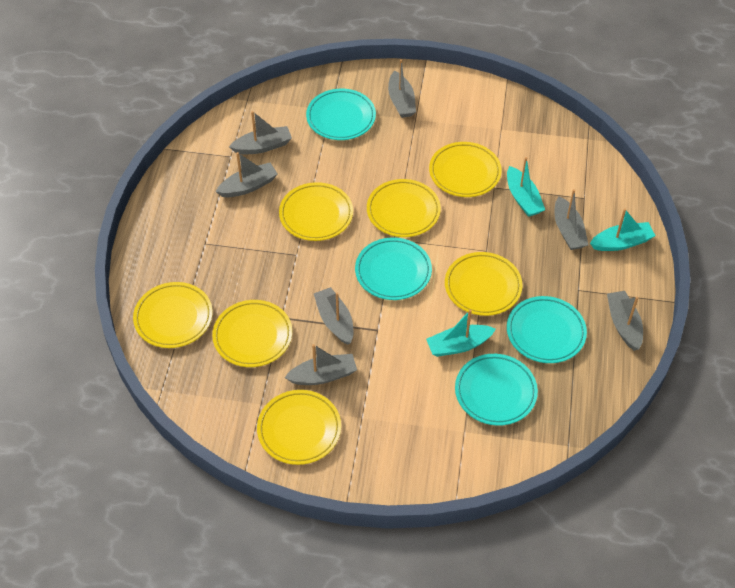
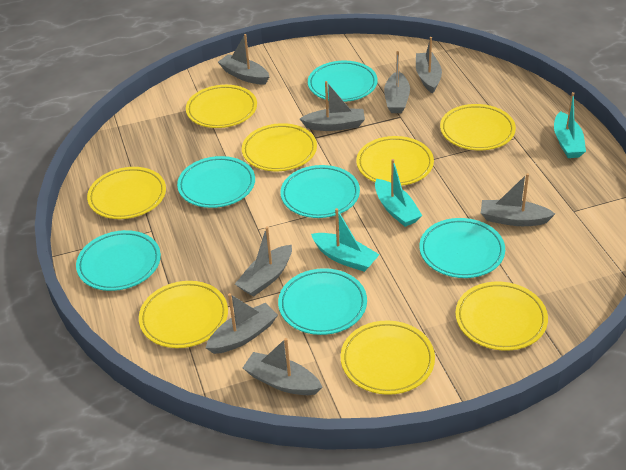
grey boat: 7 -> 8
turquoise plate: 4 -> 6
yellow plate: 7 -> 8

